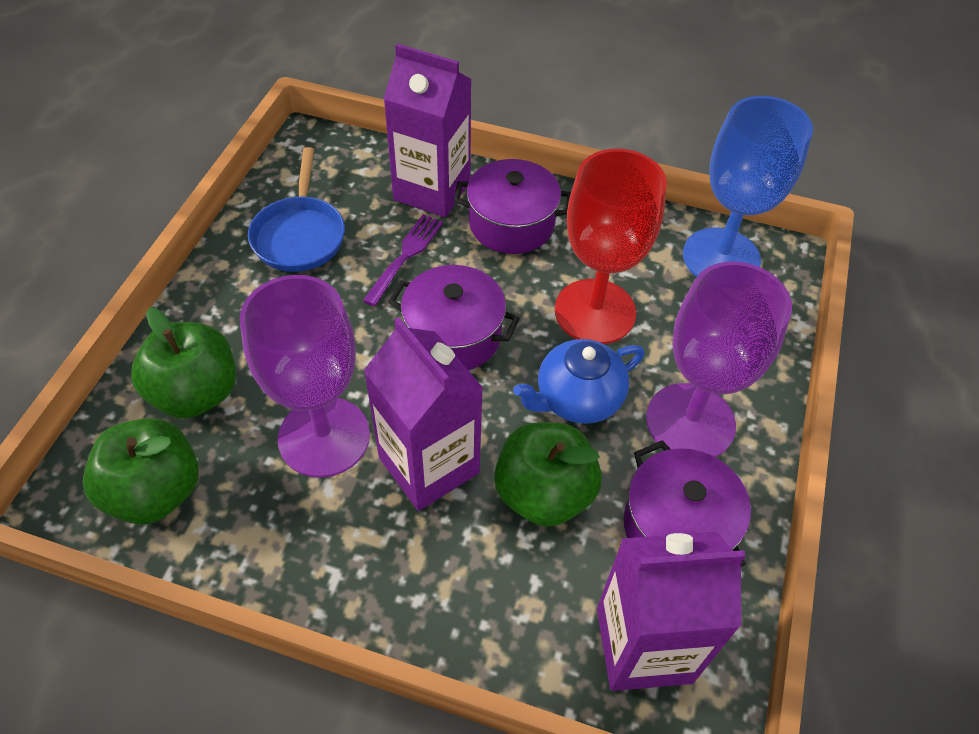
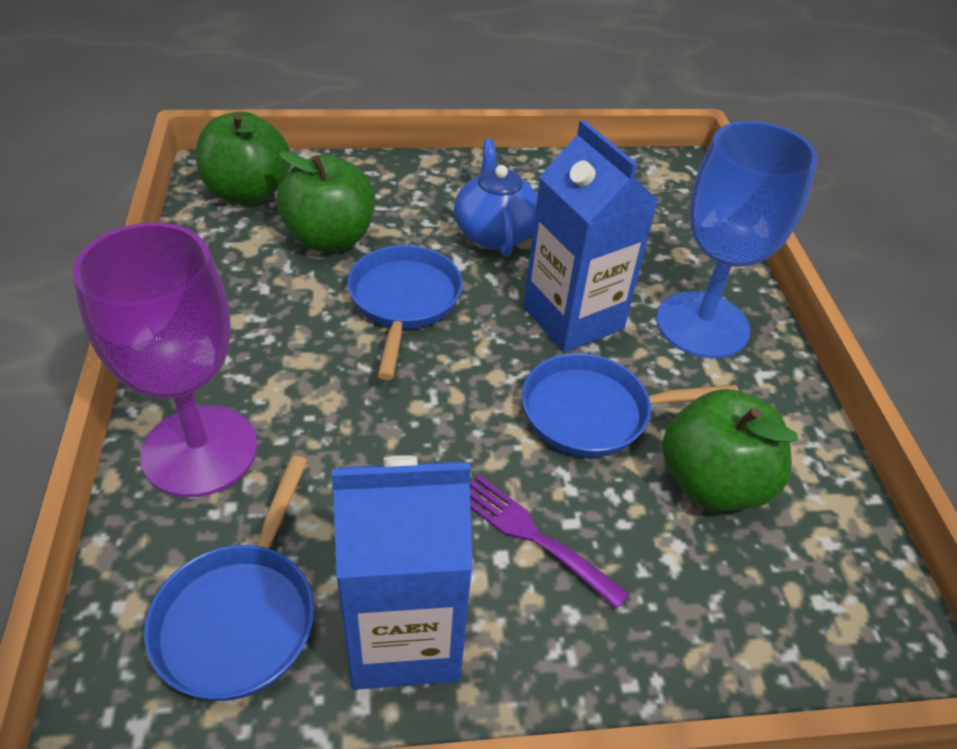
blue carton: 0 -> 2
blue pan: 1 -> 3
purple carton: 3 -> 0
purple goblet: 2 -> 1
purple pot: 3 -> 0
red goblet: 1 -> 0

